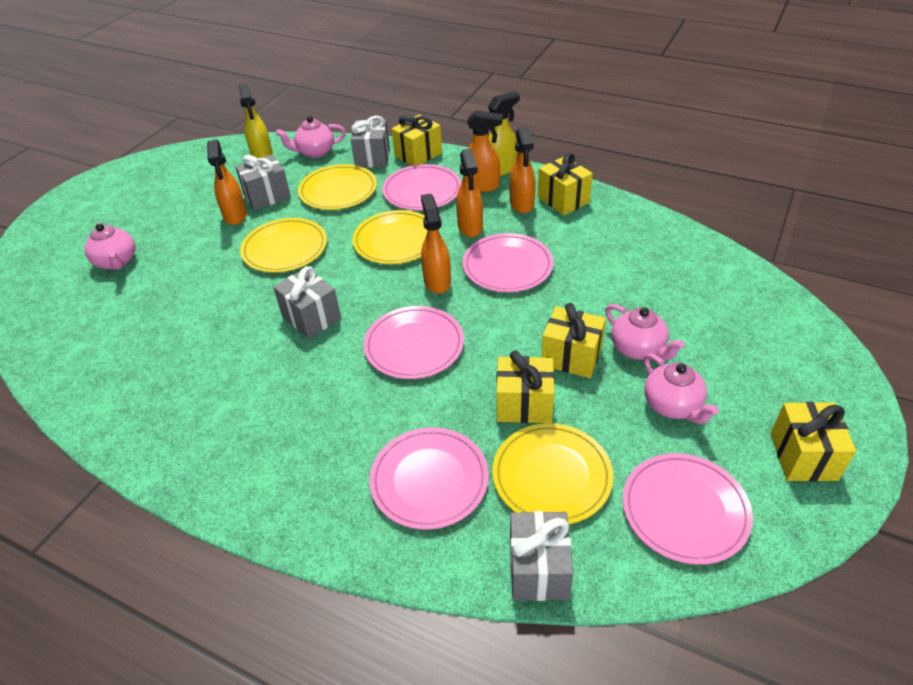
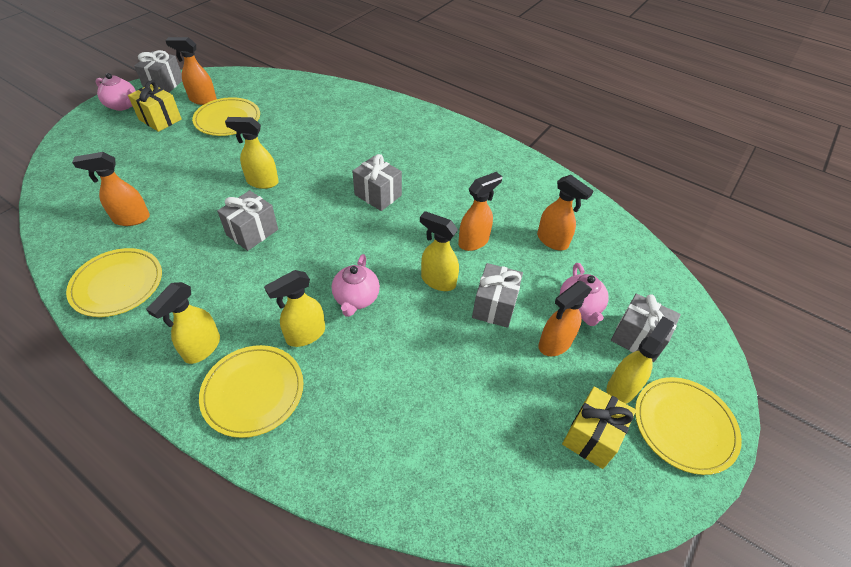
grey gift: 4 -> 5
pink plate: 5 -> 0
pink teapot: 4 -> 3
yellow gift: 5 -> 2
yellow spray bottle: 2 -> 5

